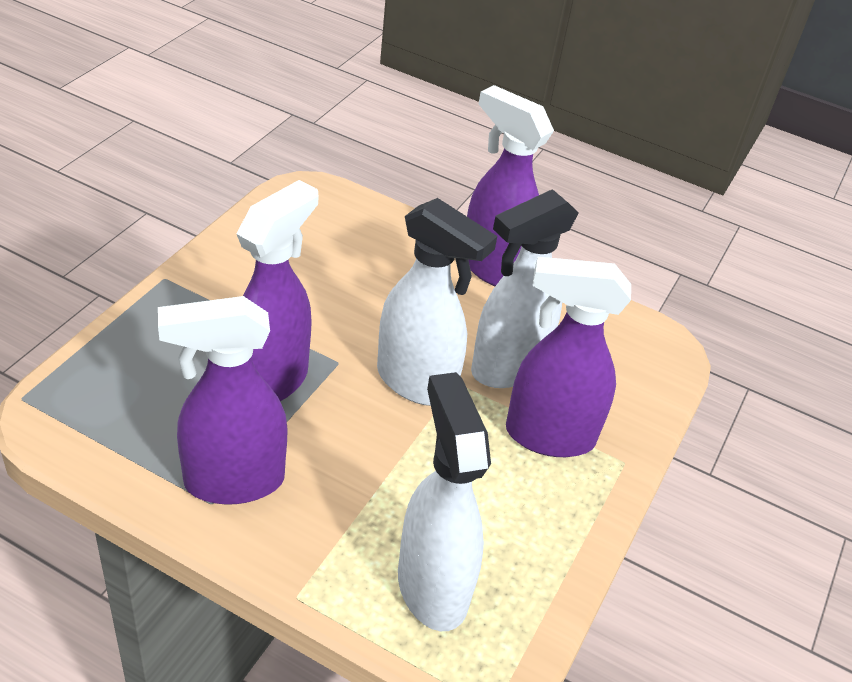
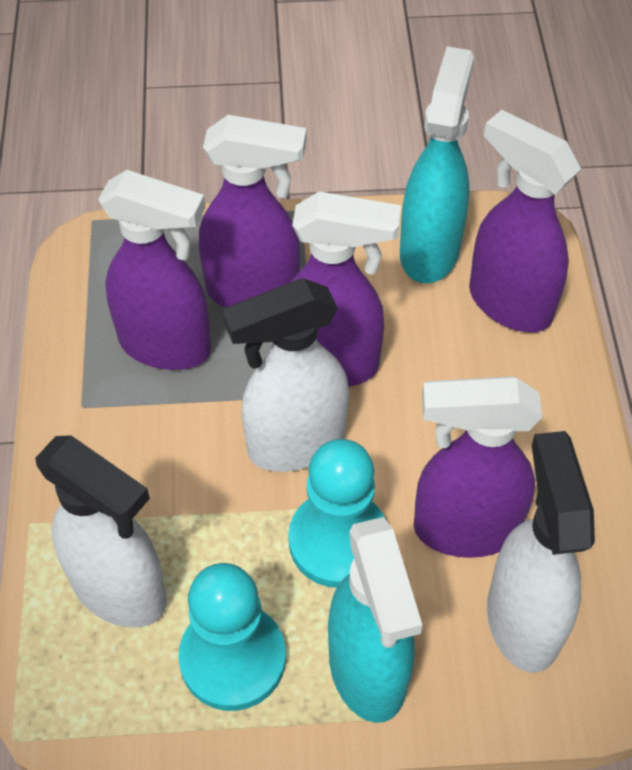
purple spray bottle: 4 -> 5
turquoise pawn: 0 -> 2
turquoise spray bottle: 0 -> 2

